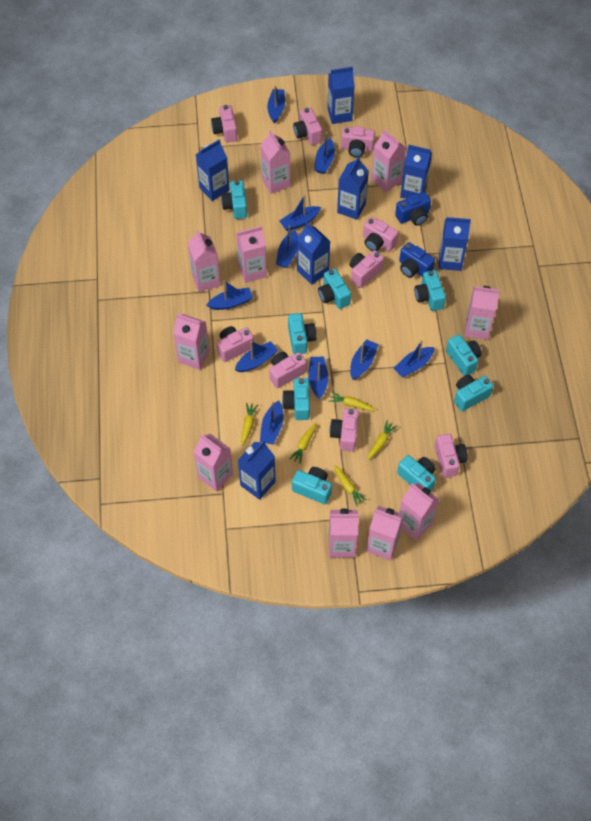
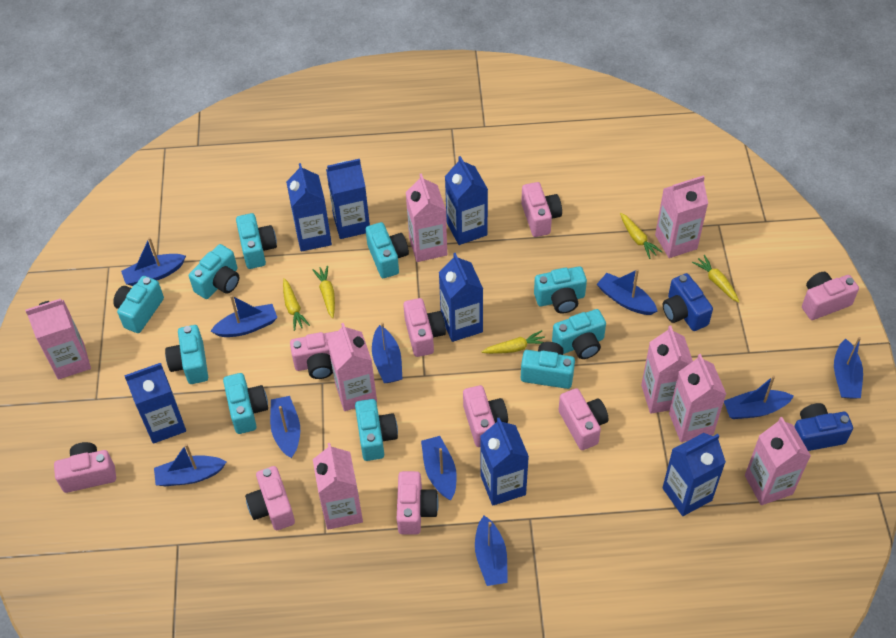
pink carton: 10 -> 8
turquoise camera: 9 -> 10

